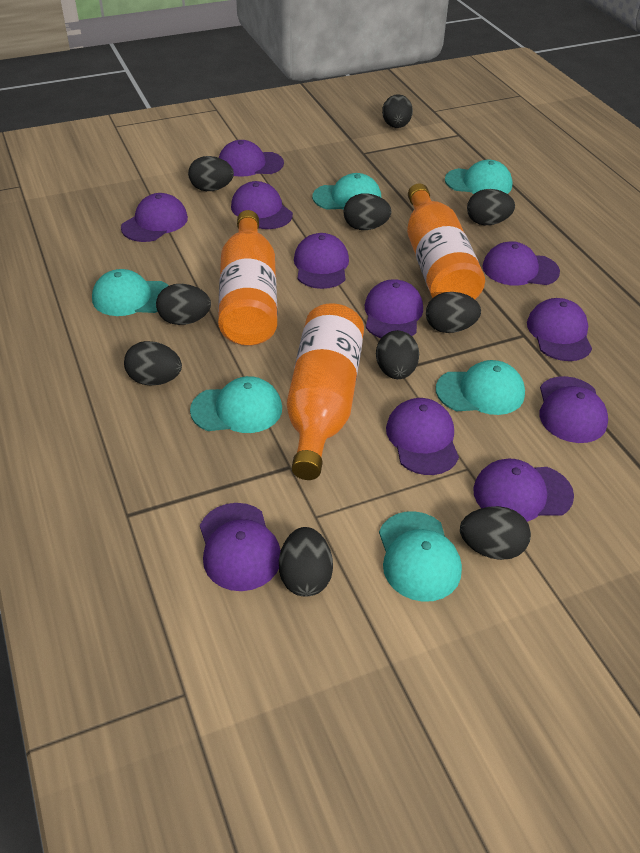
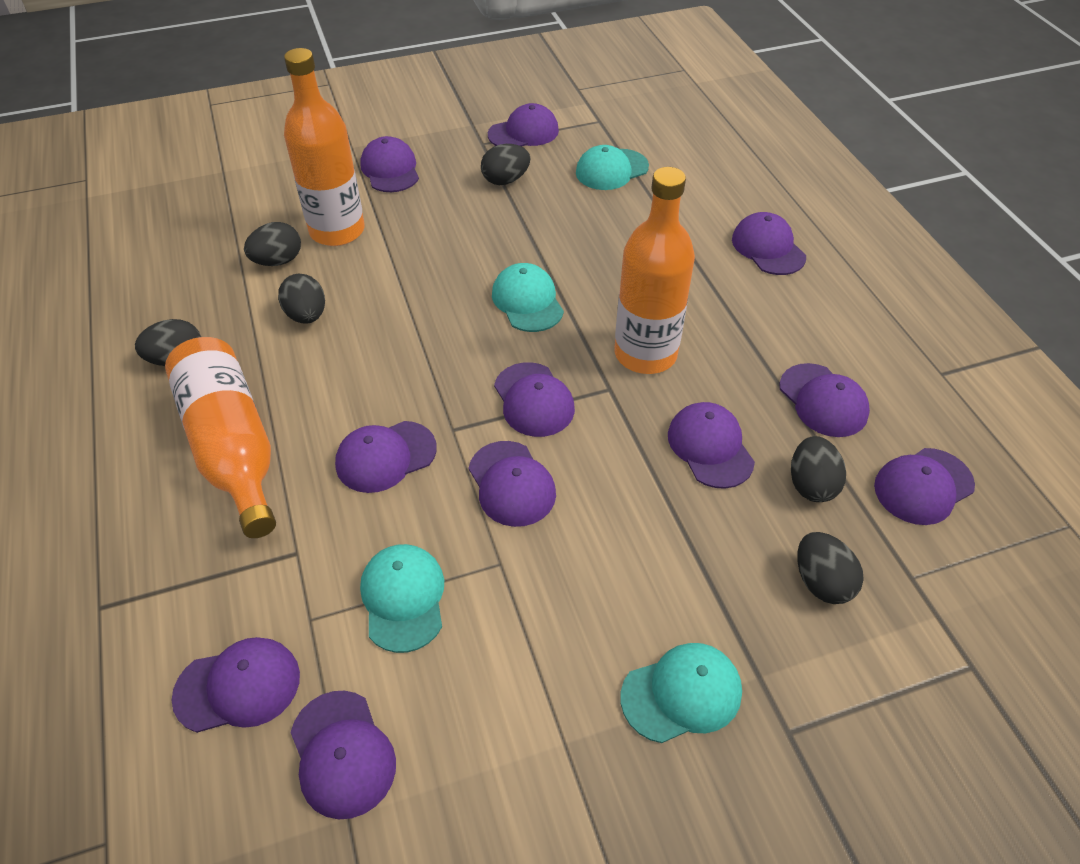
black egg: 10 -> 6
turquoise cap: 6 -> 4

